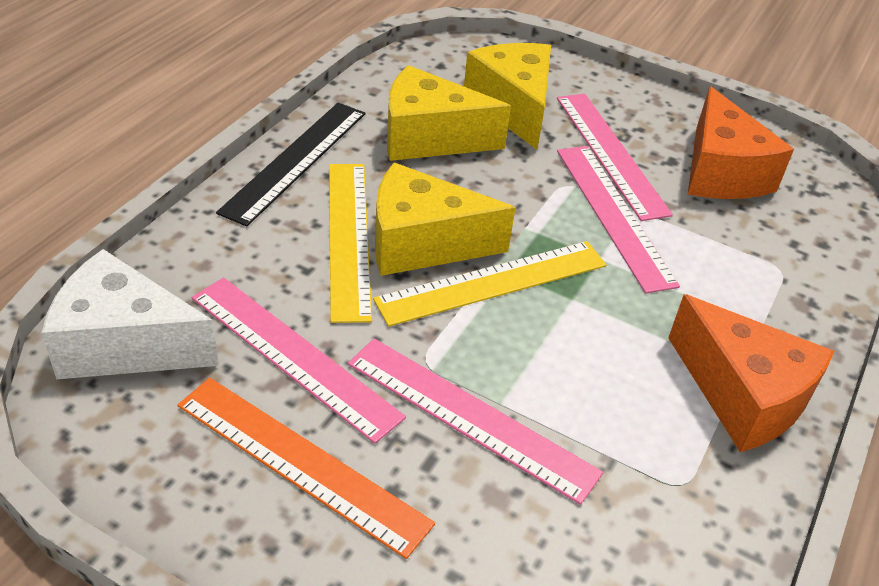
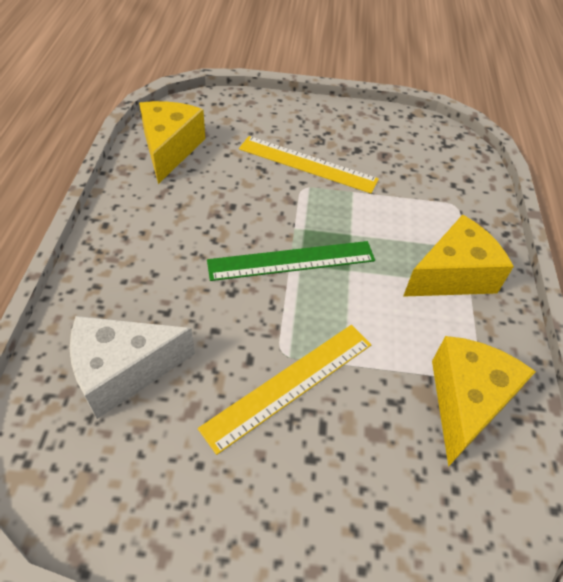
black ruler: 1 -> 0
green ruler: 0 -> 1
orange cheese: 2 -> 0
orange ruler: 1 -> 0
pink ruler: 4 -> 0

